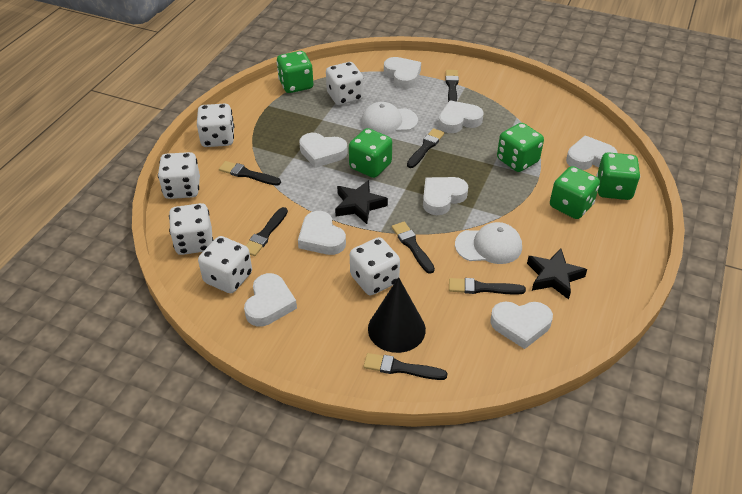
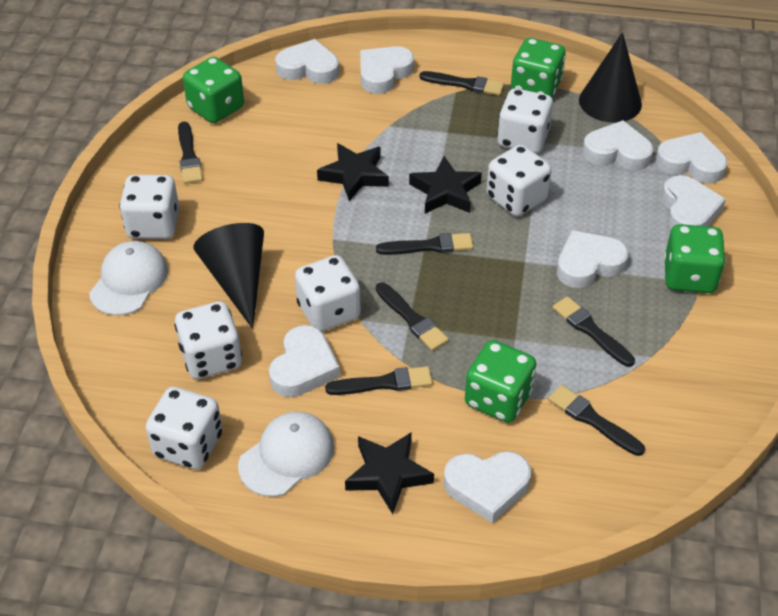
black cone: 1 -> 2
black star: 2 -> 3
green dice: 5 -> 4

